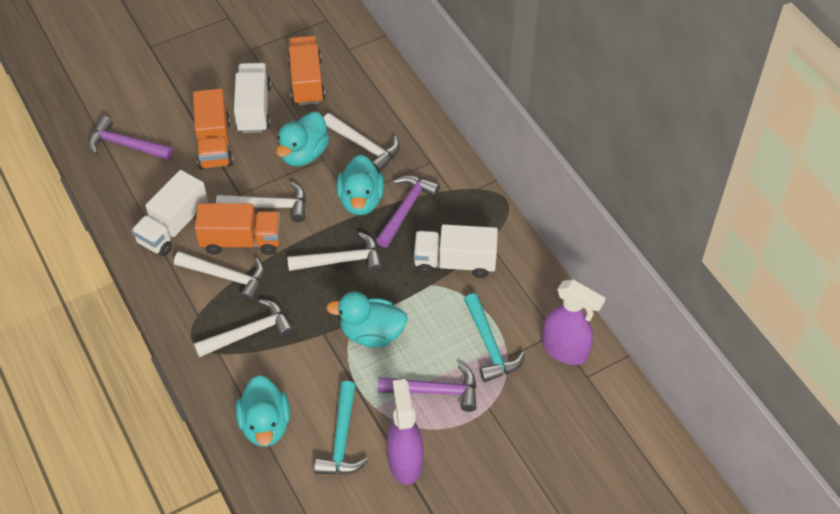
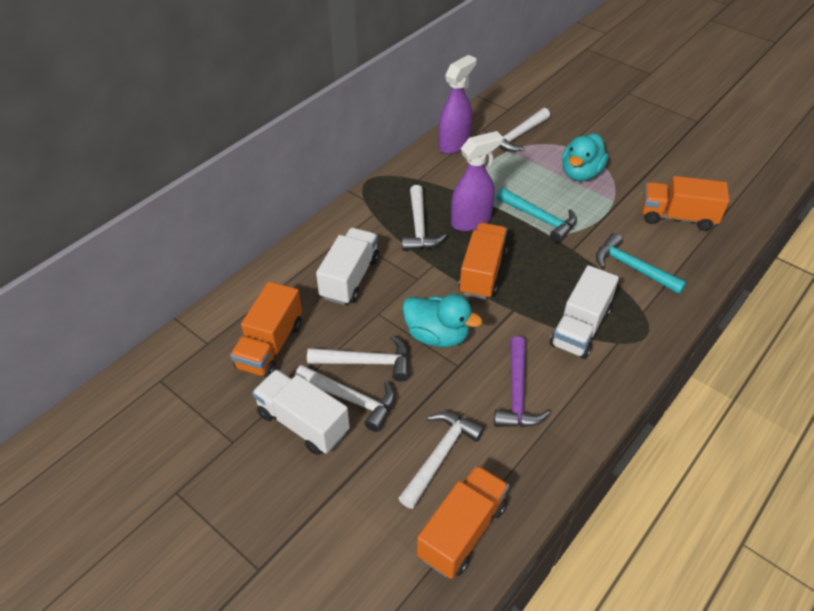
orange truck: 3 -> 4
purple hammer: 3 -> 1
turquoise duck: 4 -> 2

